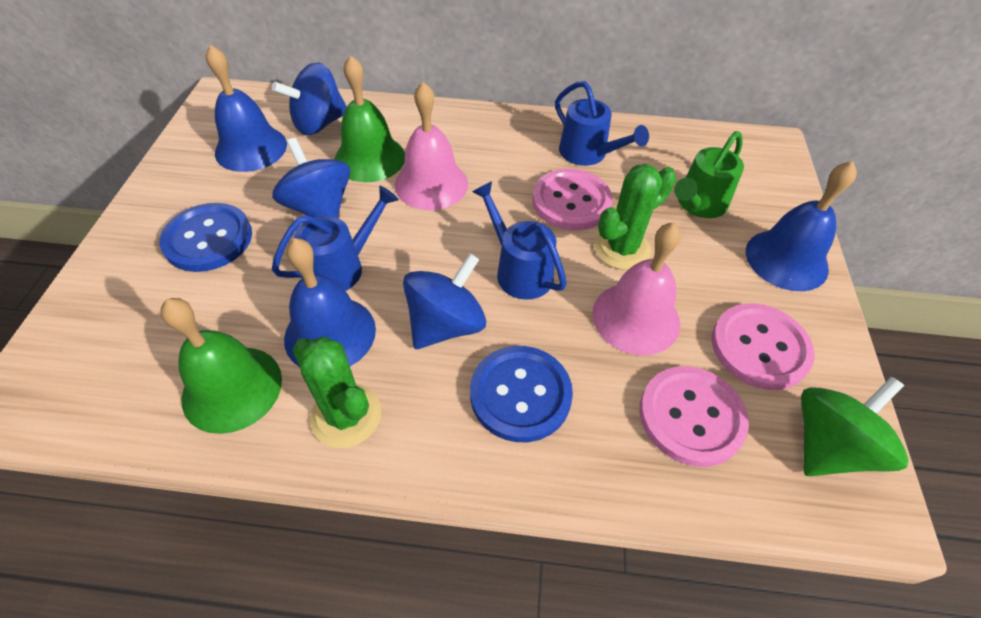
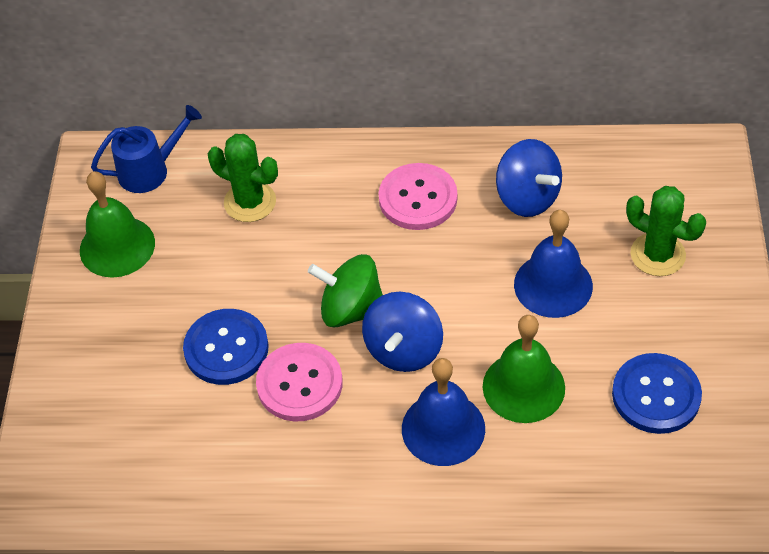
blue bell: 3 -> 2
blue spinning top: 3 -> 2
blue watering can: 3 -> 1
green watering can: 1 -> 0
pink bell: 2 -> 0
pink button: 3 -> 2

